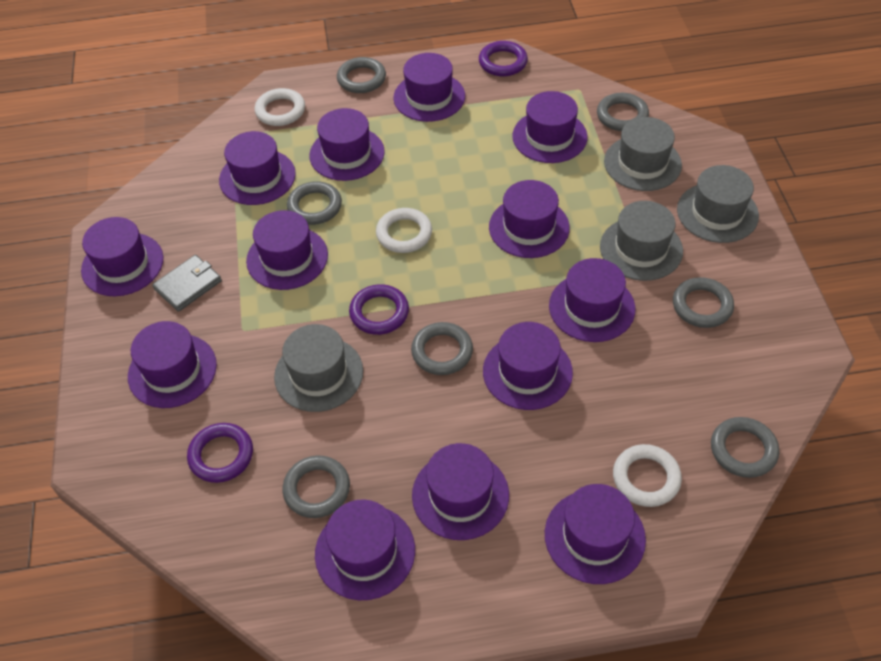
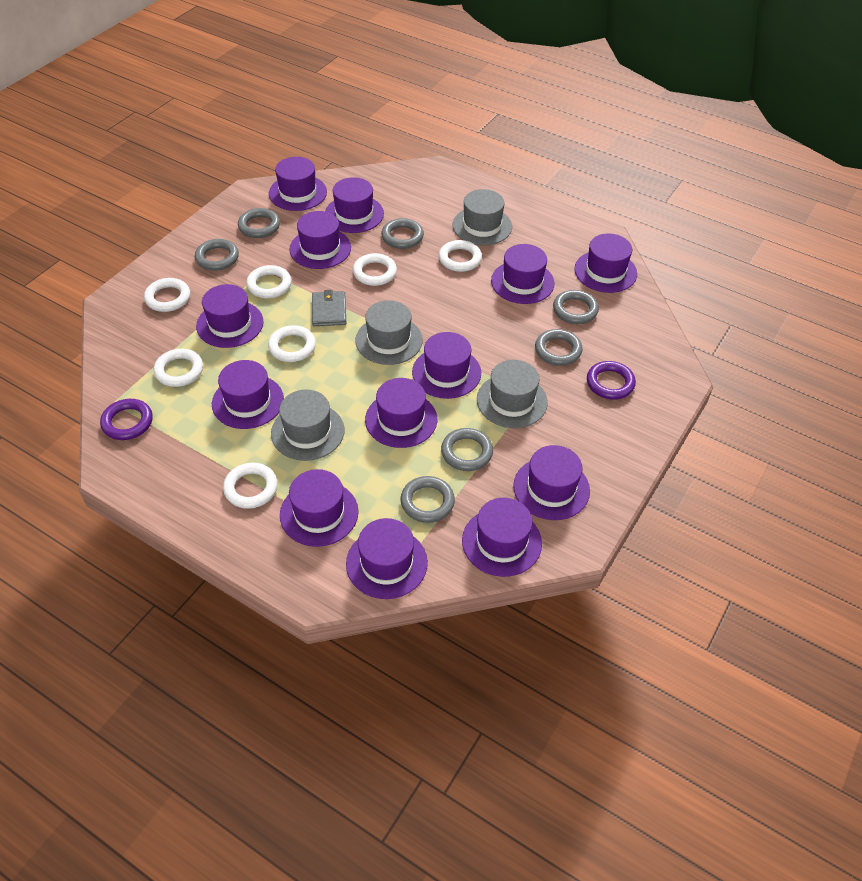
purple ring: 3 -> 2
white ring: 3 -> 7

